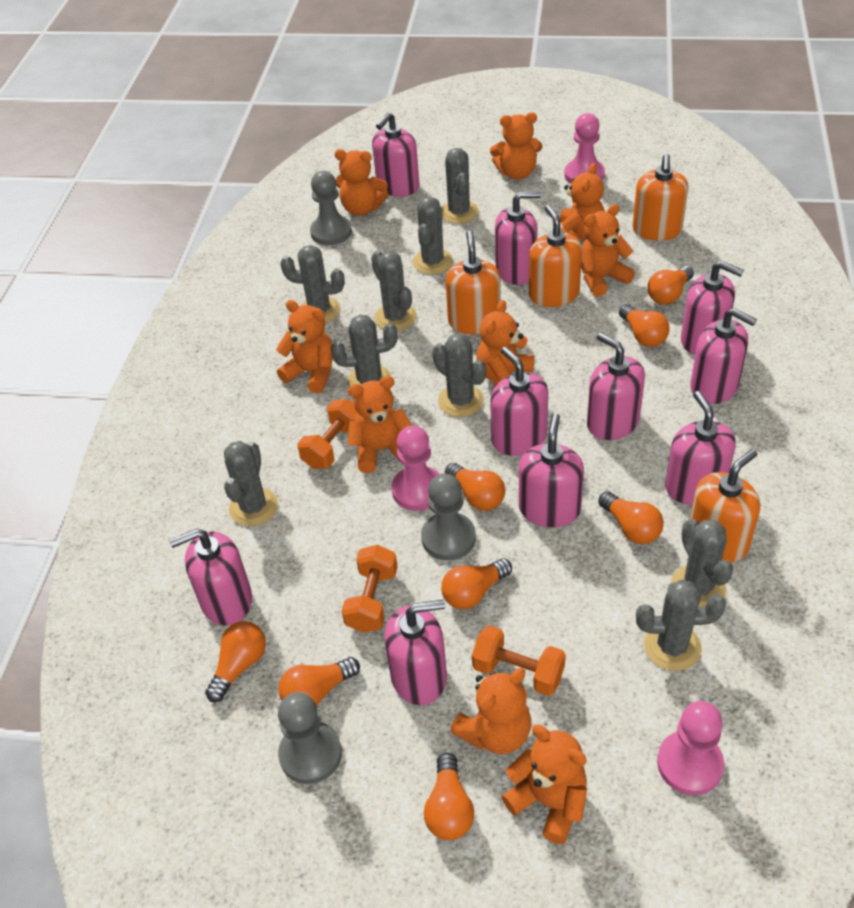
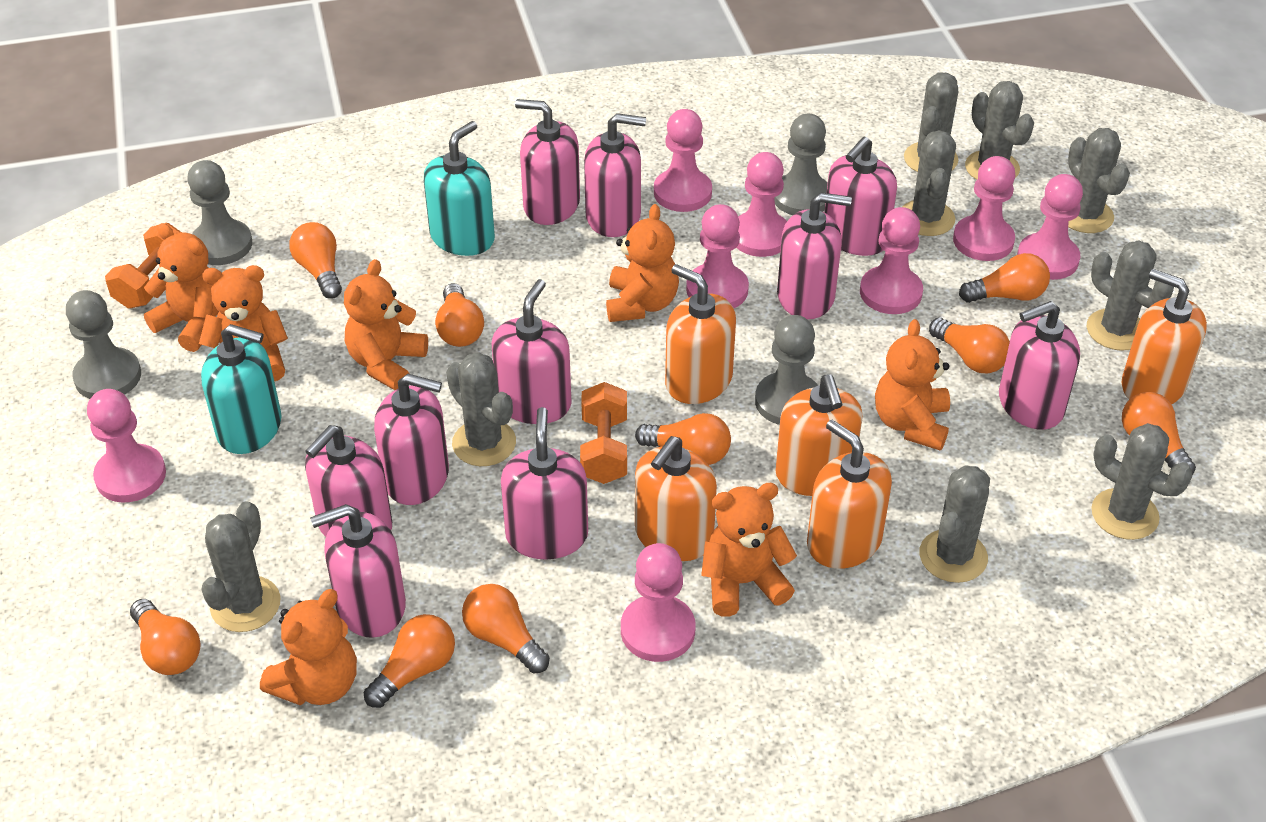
grey pawn: 3 -> 4
orange dumbbell: 3 -> 2
orange light bulb: 8 -> 9
orange soap dispenser: 4 -> 5
orange teddy bear: 9 -> 7
pink pawn: 3 -> 8
turquoise soap dispenser: 0 -> 2

